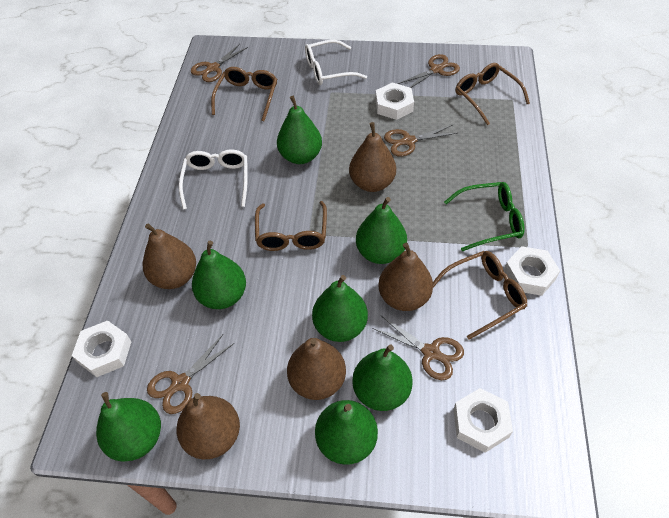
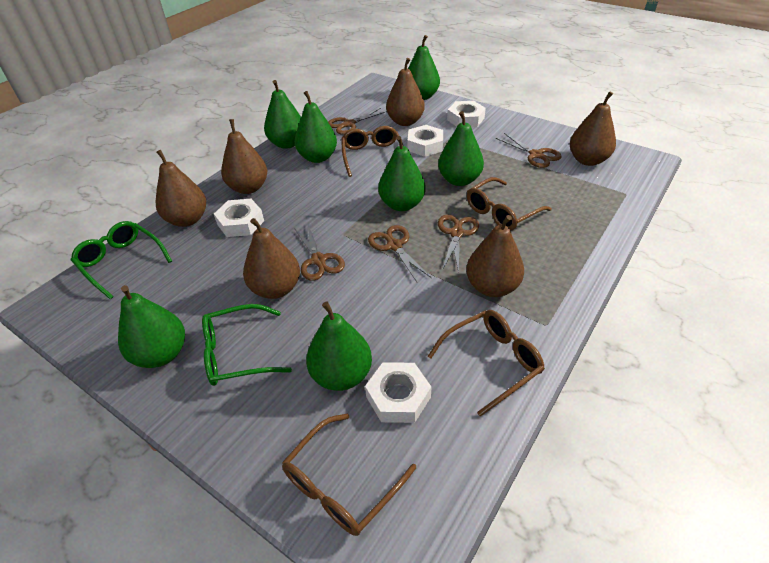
brown pear: 5 -> 6
green glasses: 1 -> 2
white glasses: 2 -> 0

